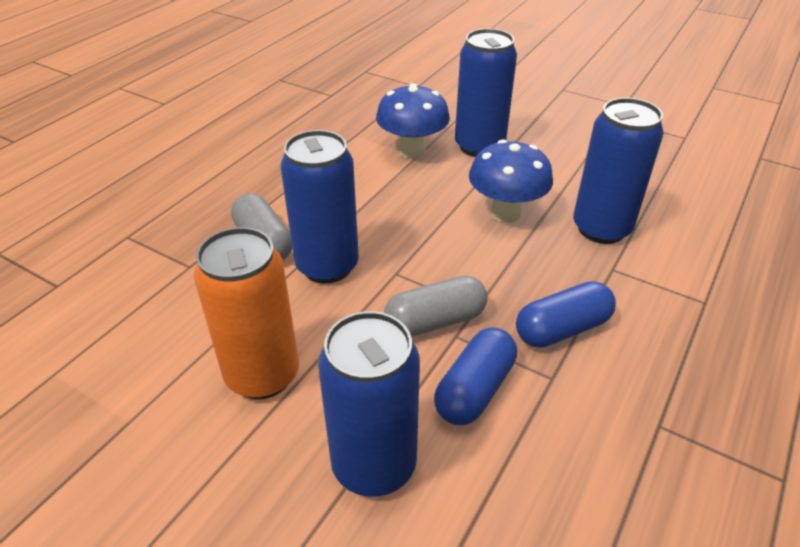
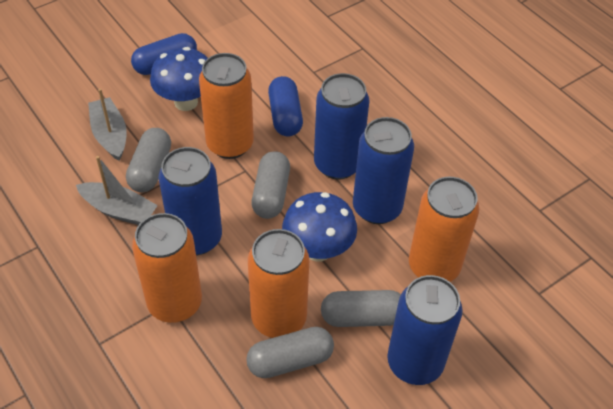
grey boat: 0 -> 2
grey capsule: 2 -> 4
orange can: 1 -> 4

